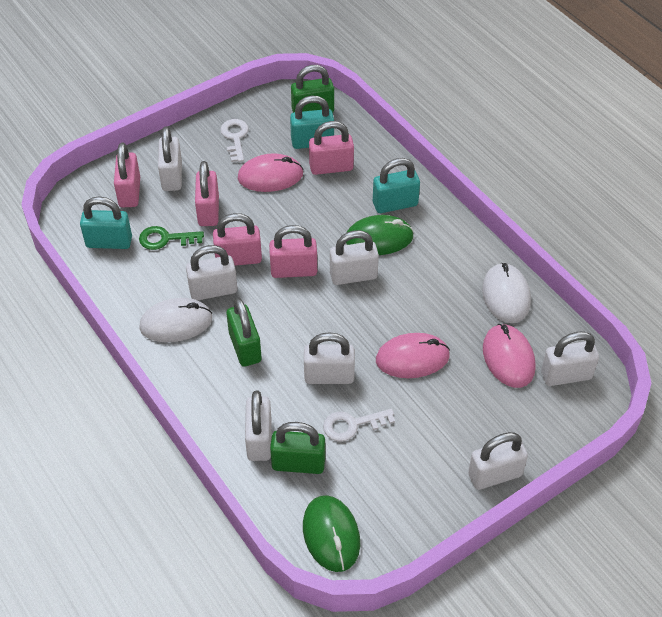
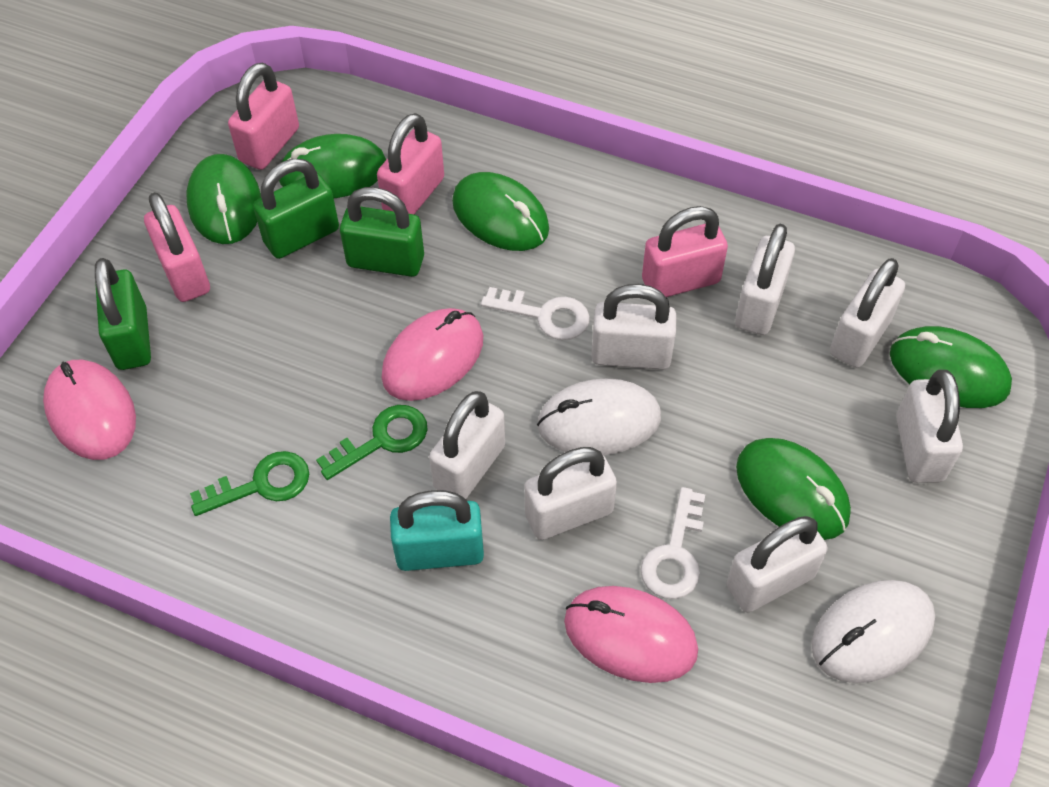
green key: 1 -> 2
green mouse: 2 -> 5
pink padlock: 5 -> 4
turquoise padlock: 3 -> 1

